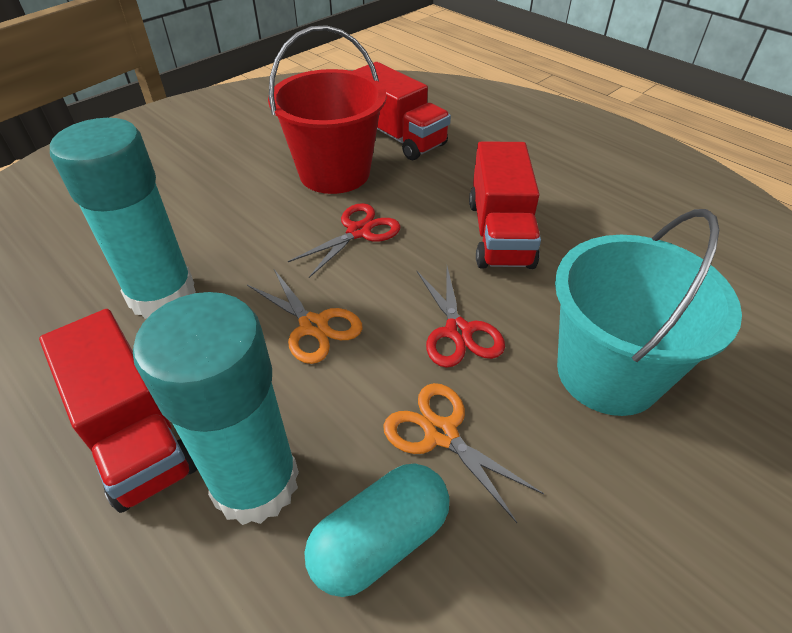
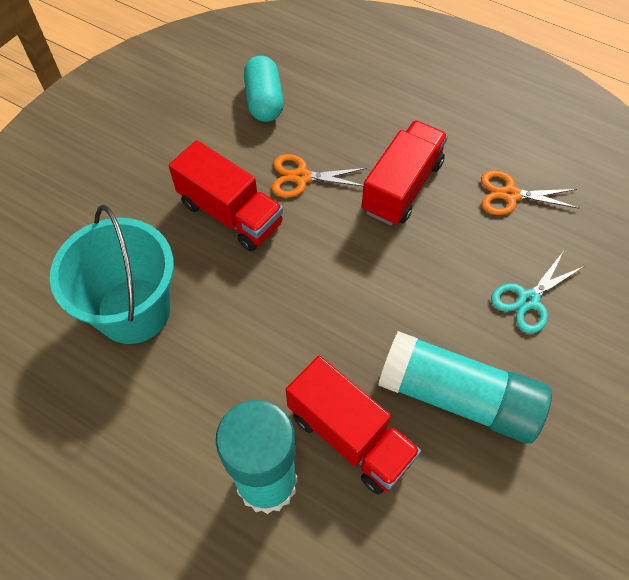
red bucket: 1 -> 0
red scissors: 2 -> 0
turquoise scissors: 0 -> 1

